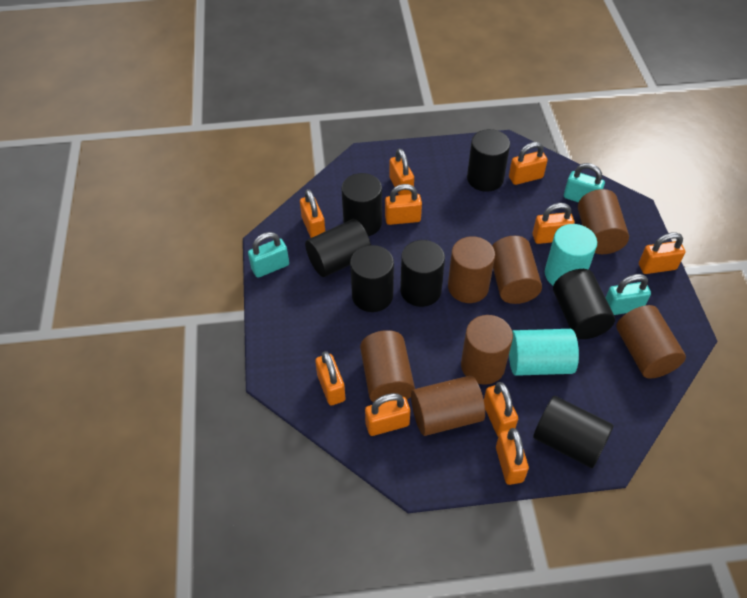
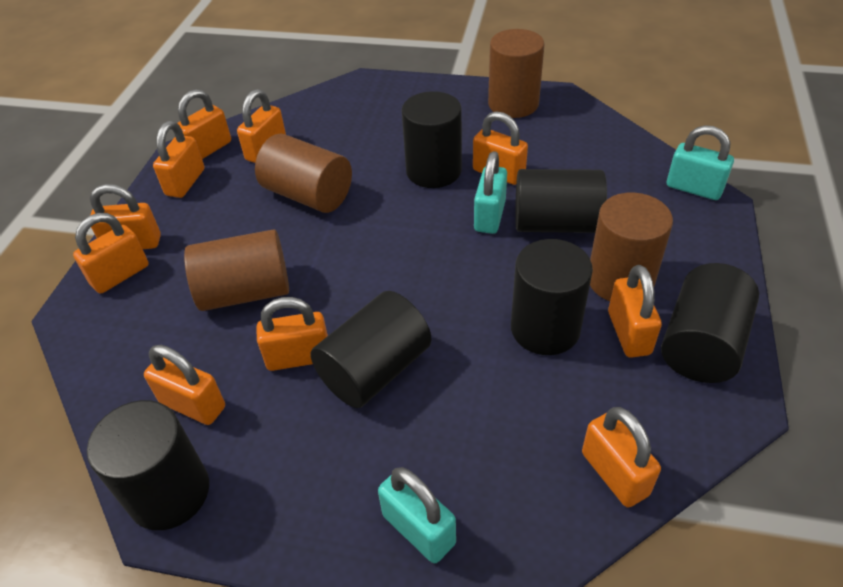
black cylinder: 7 -> 6
brown cylinder: 7 -> 4
turquoise cylinder: 2 -> 0

